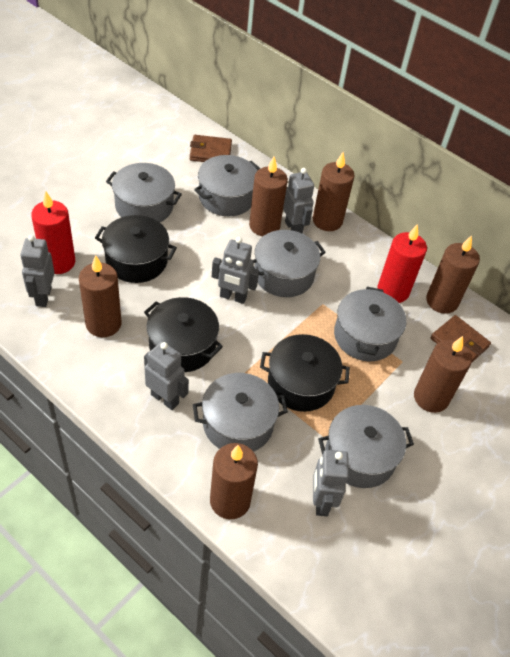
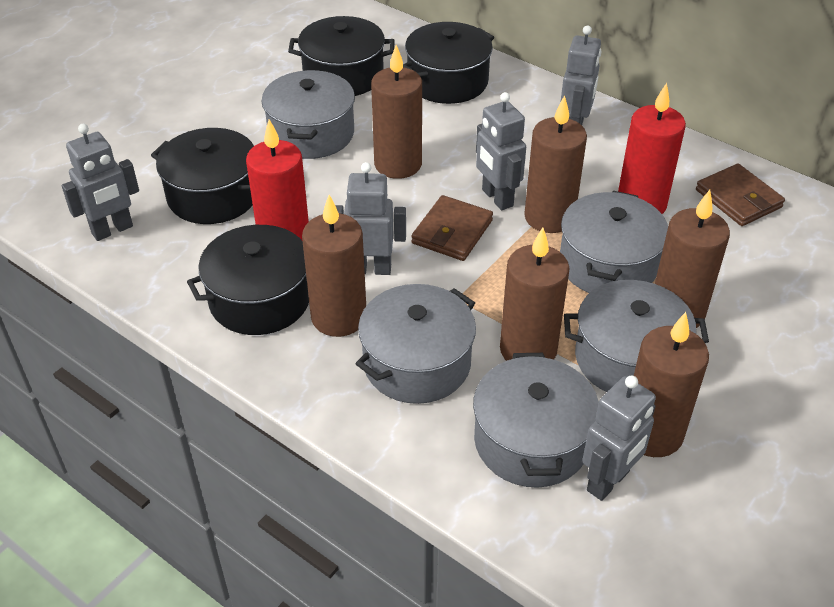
black pot: 3 -> 4
grey pot: 6 -> 5

